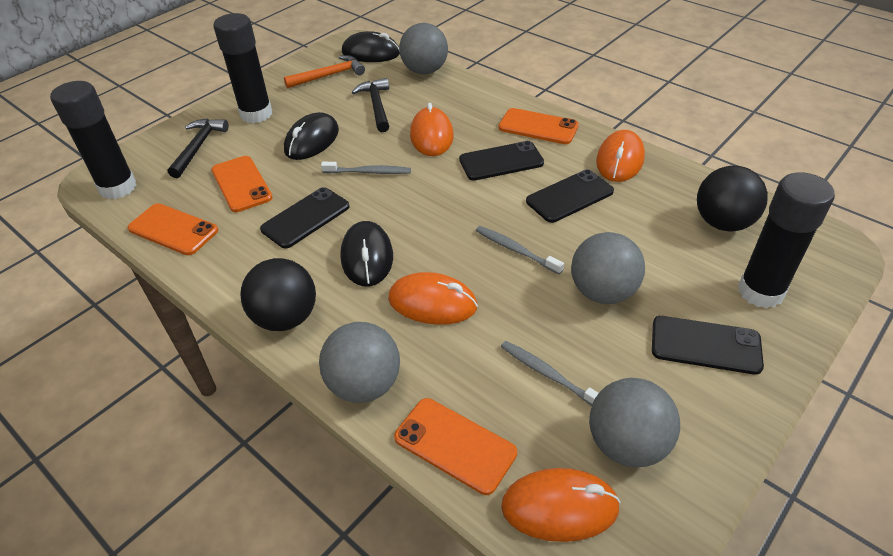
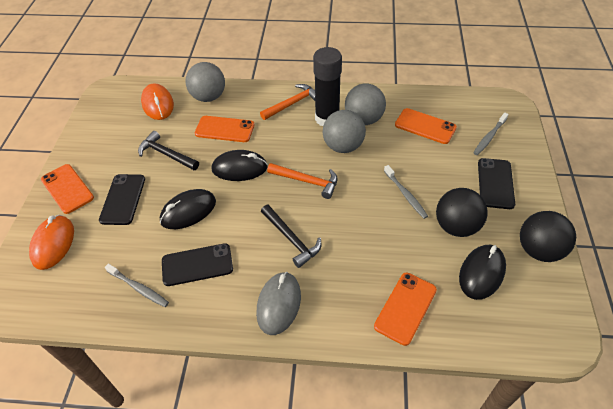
black glue stick: 3 -> 1
black phone: 4 -> 3
grey ball: 4 -> 3
grey mouse: 0 -> 1
orange hammer: 1 -> 2
orange mouse: 4 -> 2

